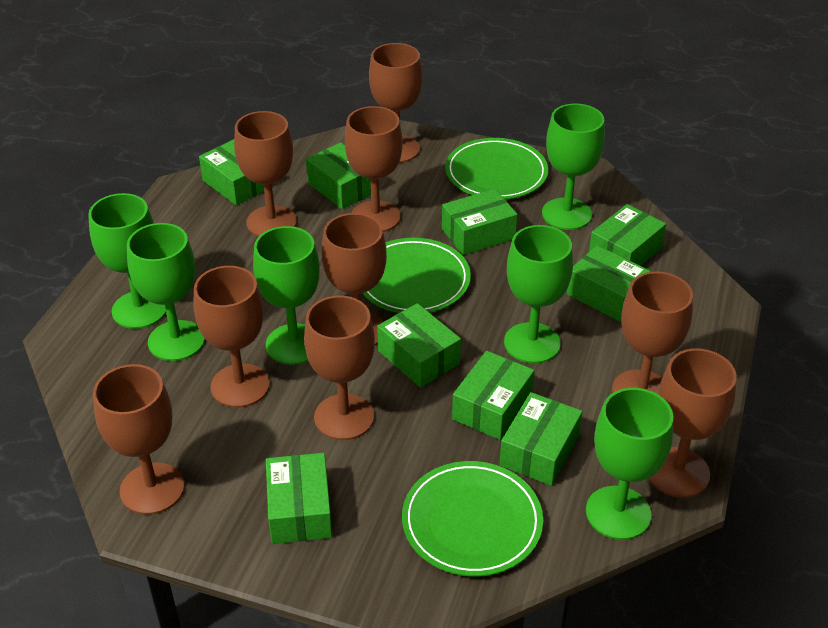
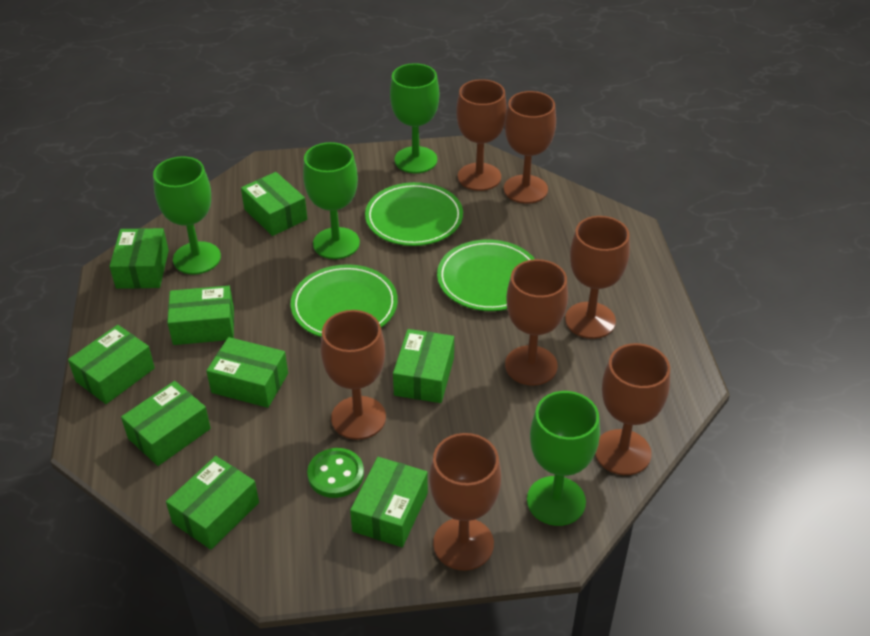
brown goblet: 9 -> 7
green button: 0 -> 1
green goblet: 6 -> 4

